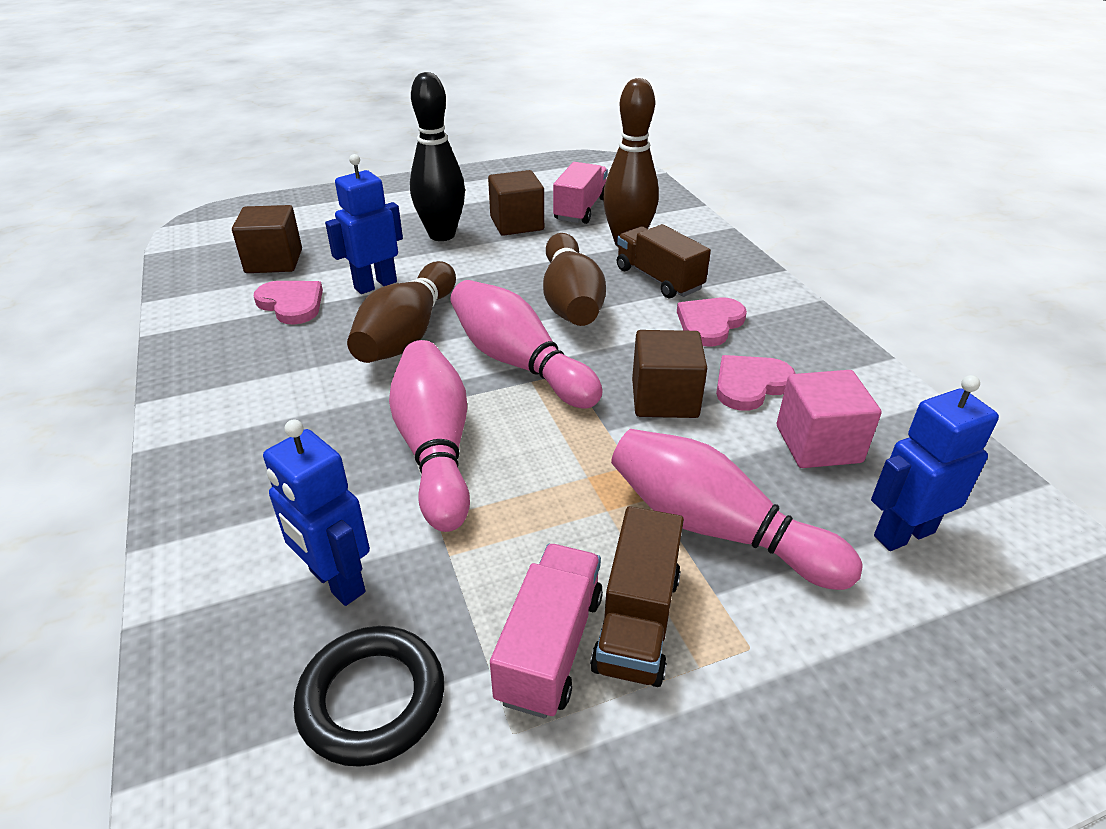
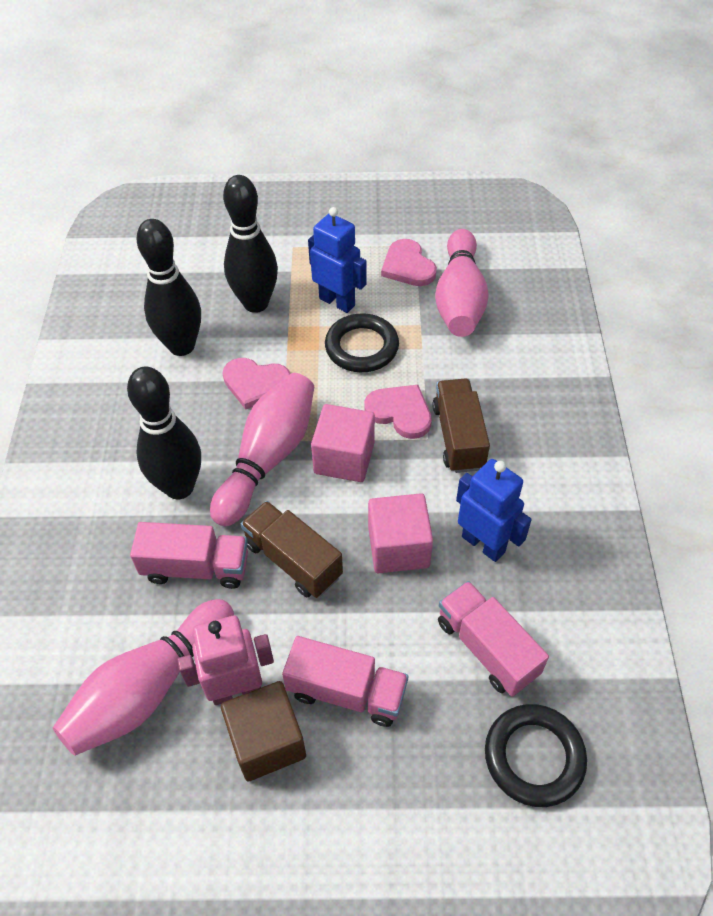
black bowling pin: 1 -> 3
black ring: 1 -> 2
blue robot: 3 -> 2
brown bowling pin: 3 -> 0
brown cube: 3 -> 1
pink cube: 1 -> 2
pink robot: 0 -> 1
pink truck: 2 -> 3

